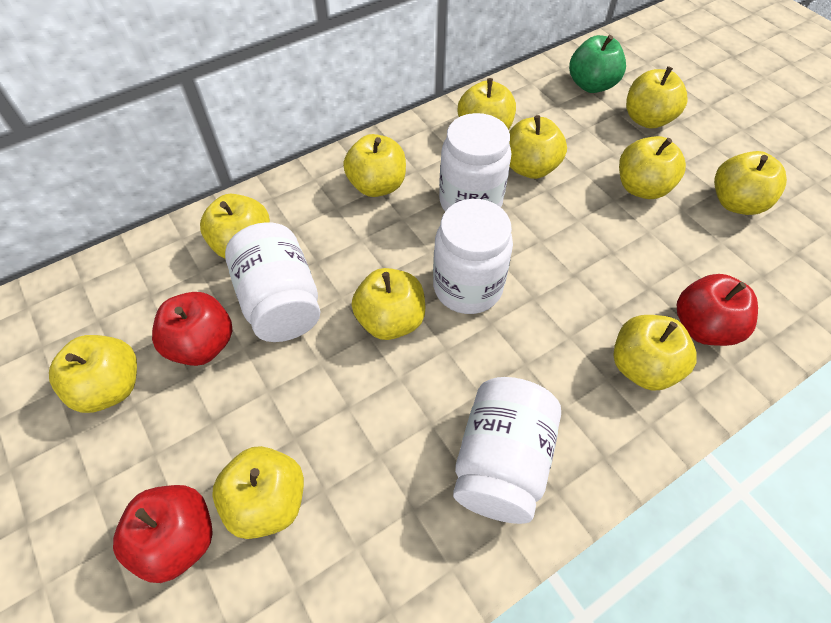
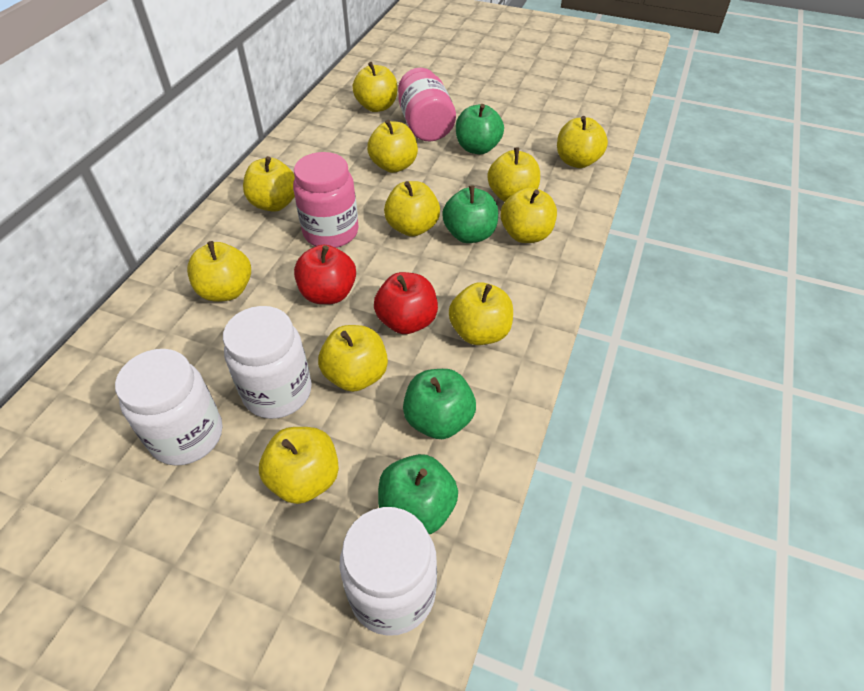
green apple: 1 -> 4
pink jar: 0 -> 2
red apple: 3 -> 2
white jar: 4 -> 3

